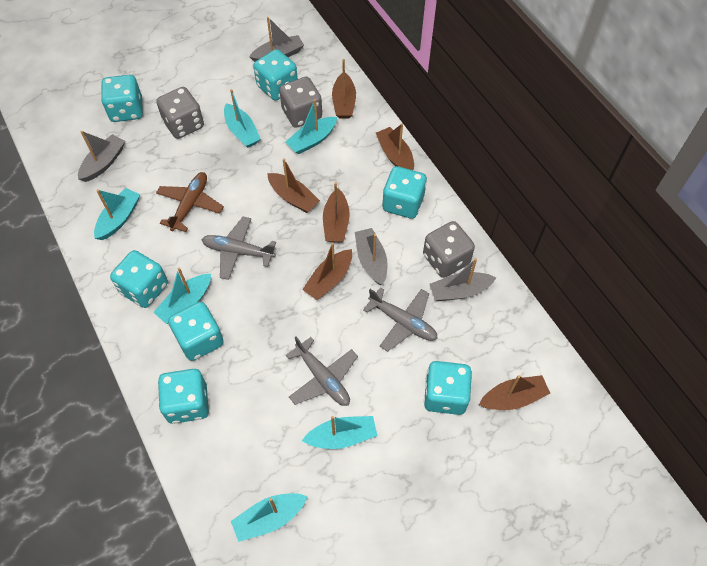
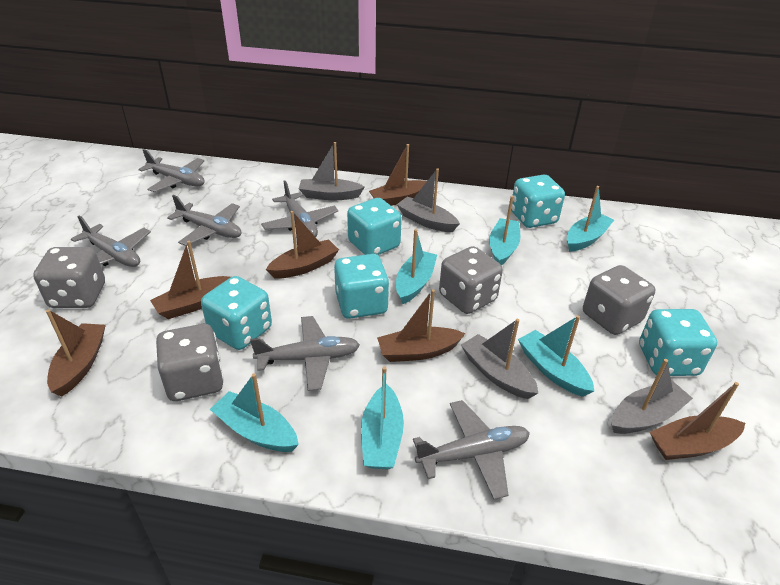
brown plane: 1 -> 0
grey dice: 3 -> 4
grey plane: 3 -> 6
turquoise dice: 7 -> 5

